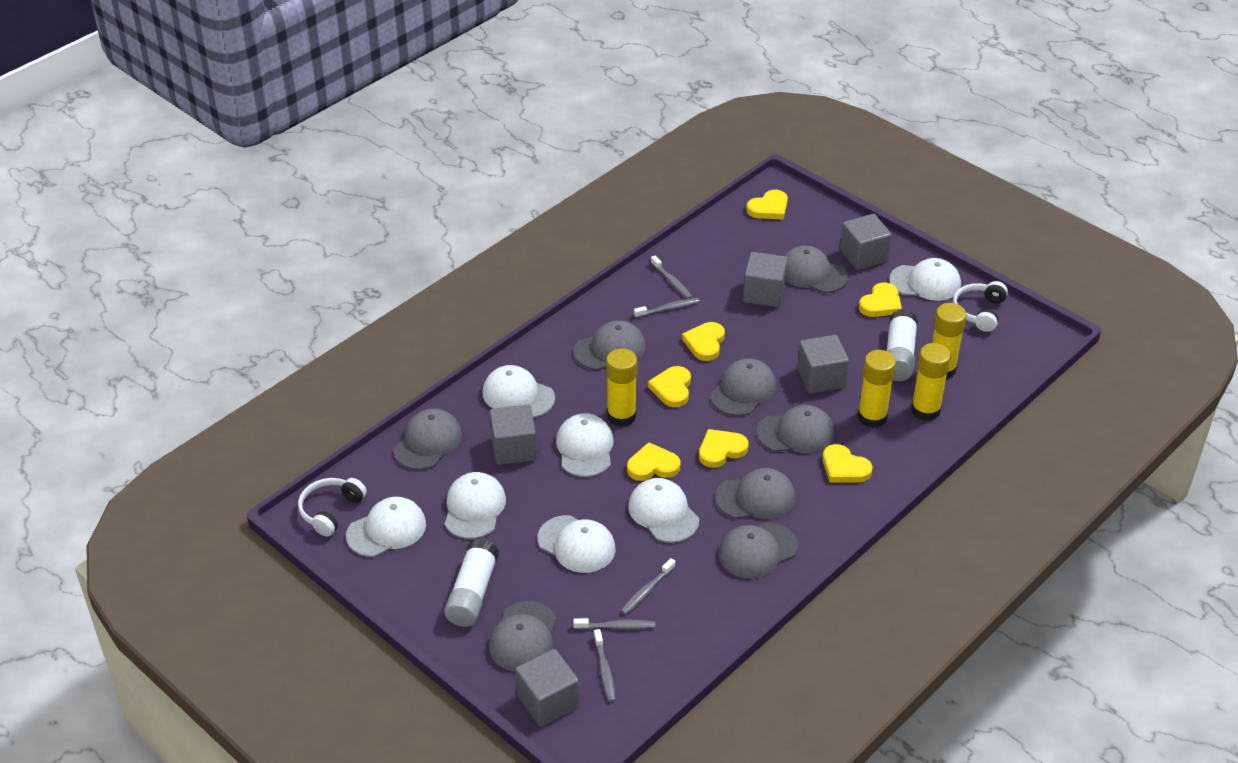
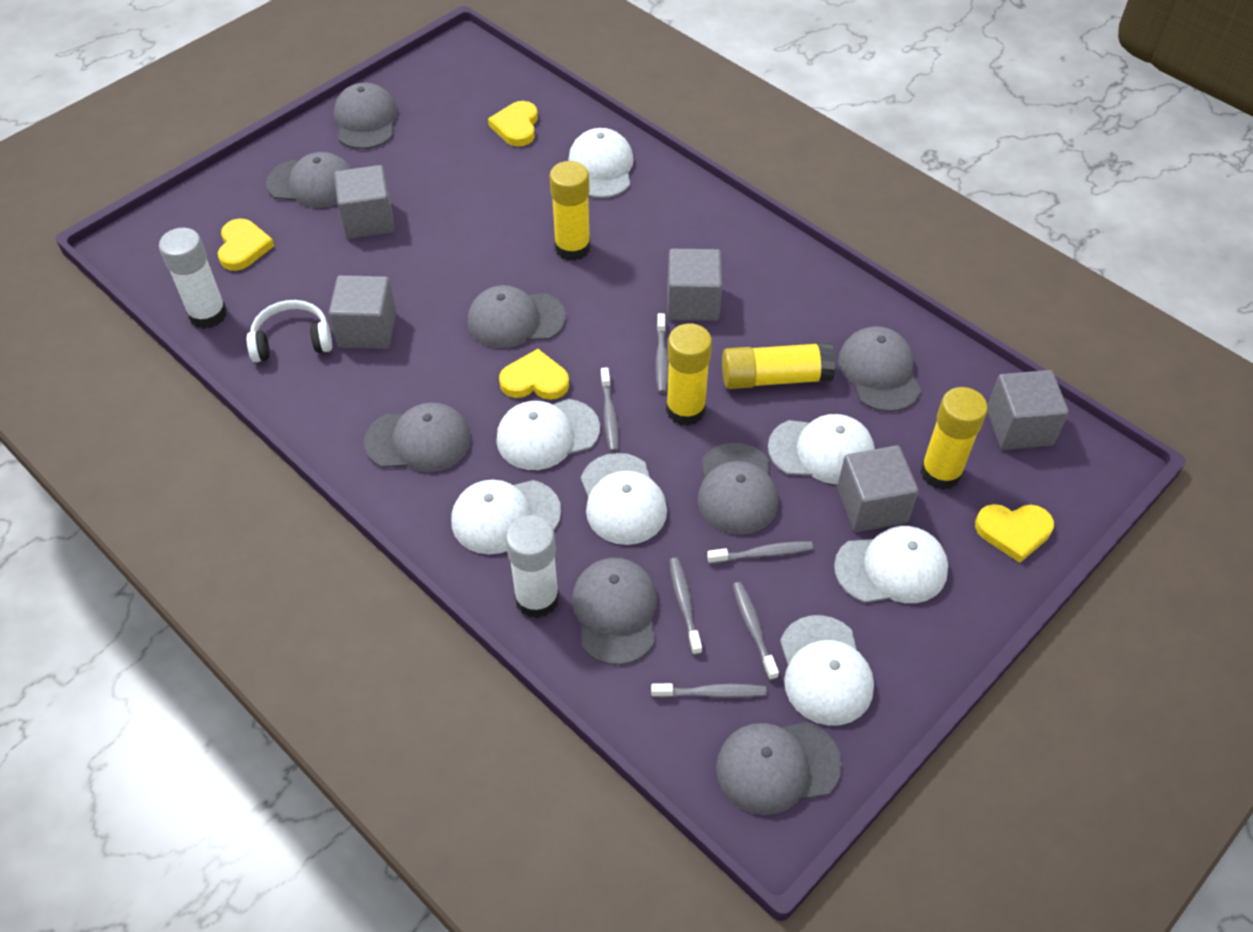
grey toothbrush: 5 -> 6
white headphones: 2 -> 1
yellow heart: 7 -> 4

